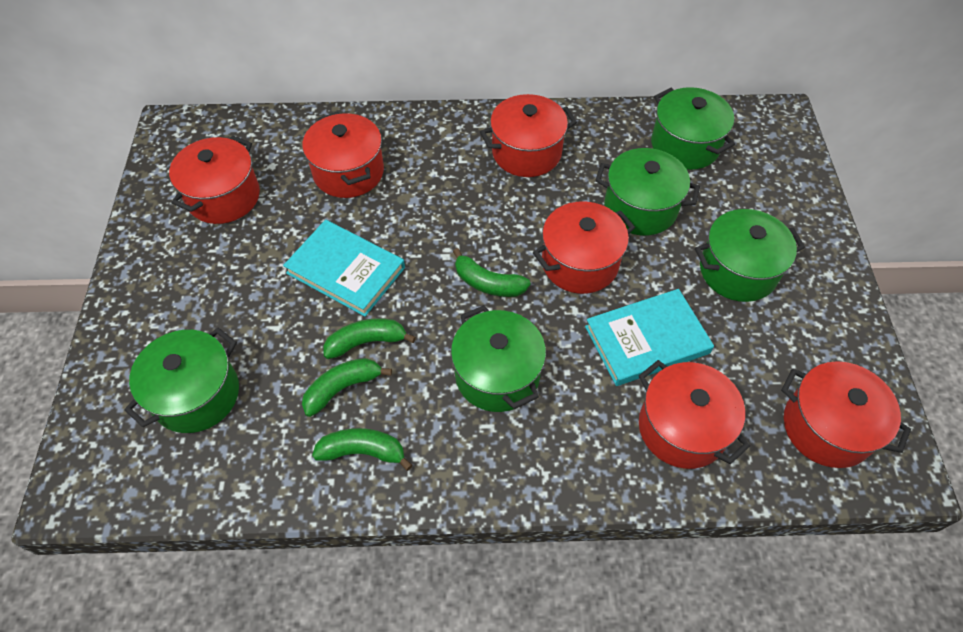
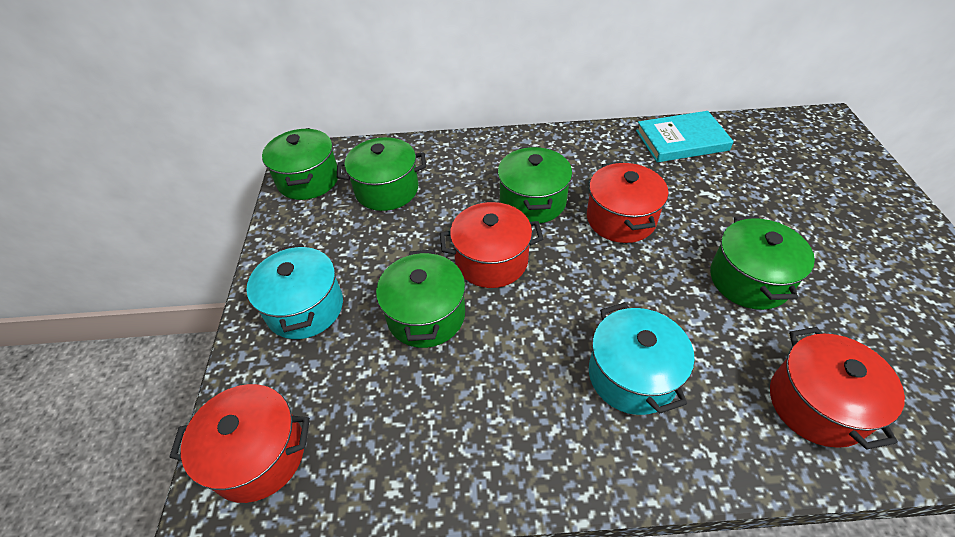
green banana: 4 -> 0
red pot: 6 -> 4
turquoise book: 2 -> 1
turquoise pot: 0 -> 2

